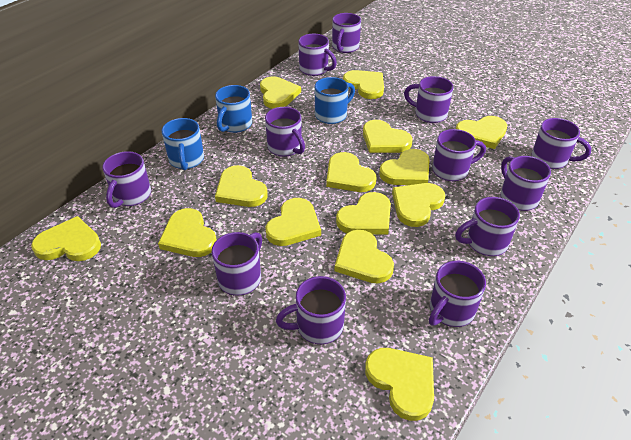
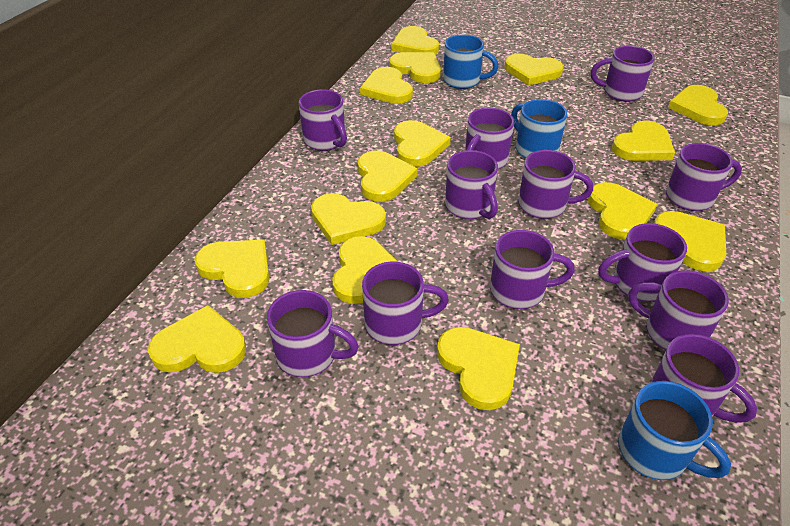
yellow heart: 14 -> 15

